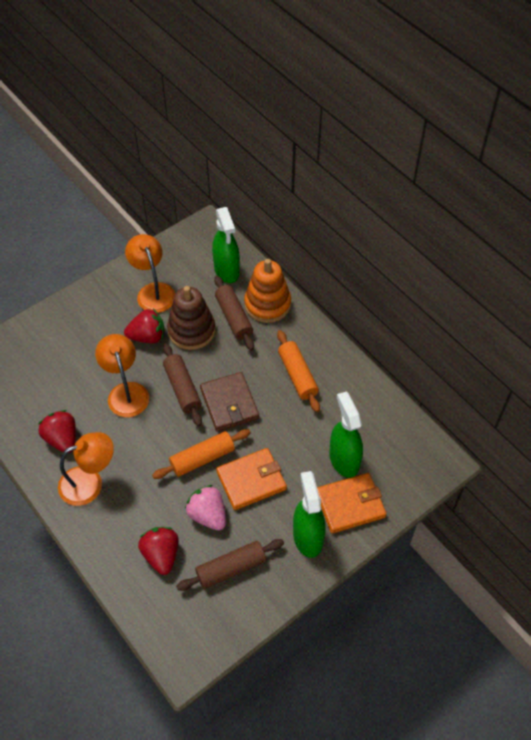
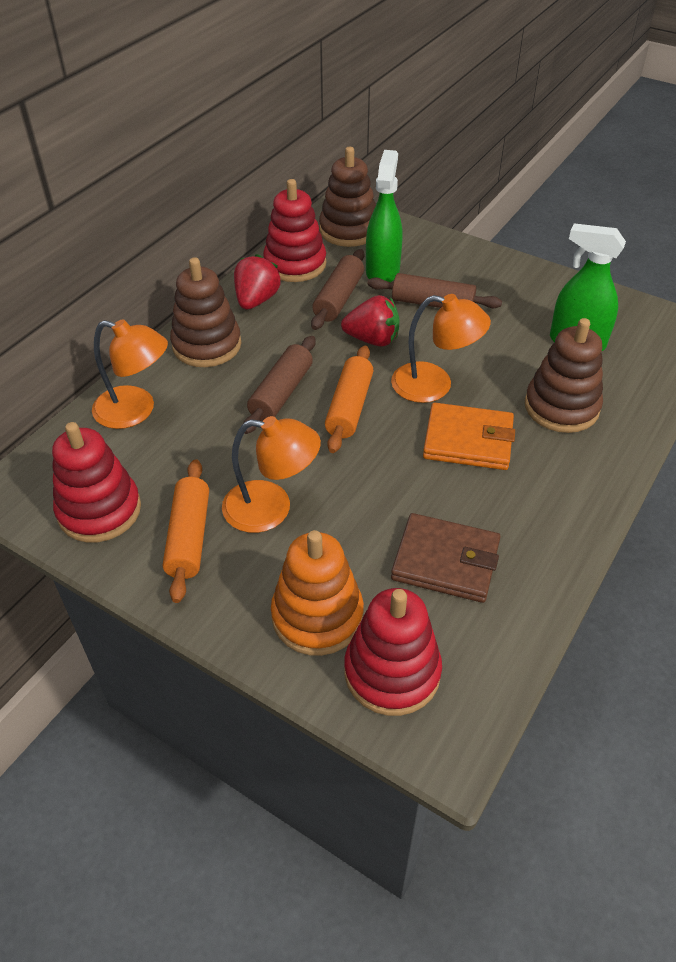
brown stacking toy: 1 -> 3
green spray bottle: 3 -> 2
orange wallet: 2 -> 1
pink strawberry: 1 -> 0
red stacking toy: 0 -> 3
red strawberry: 3 -> 2

